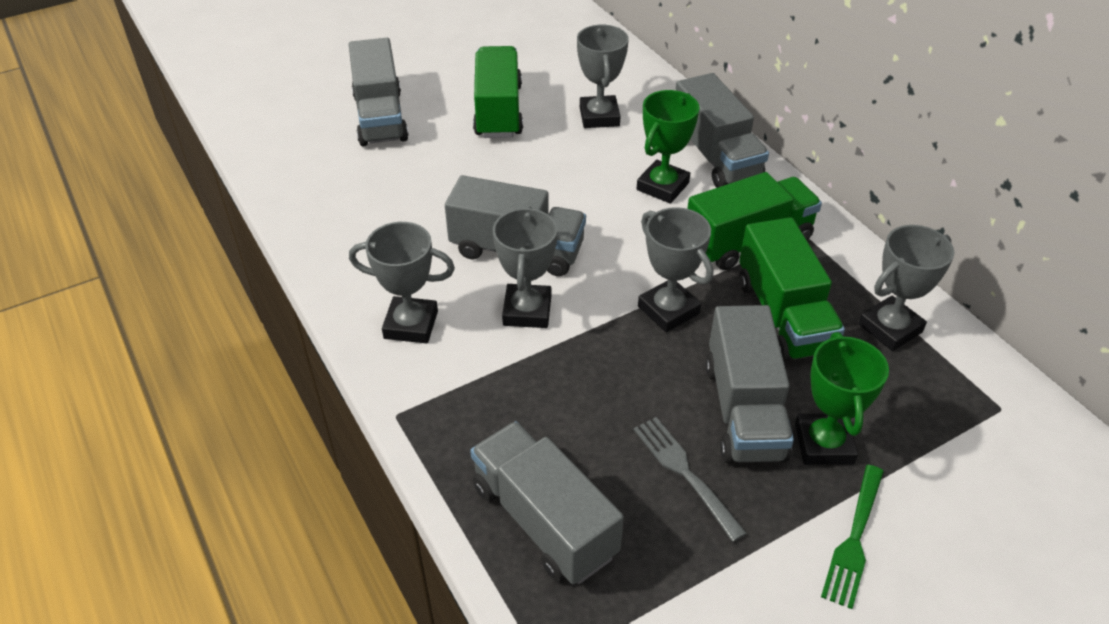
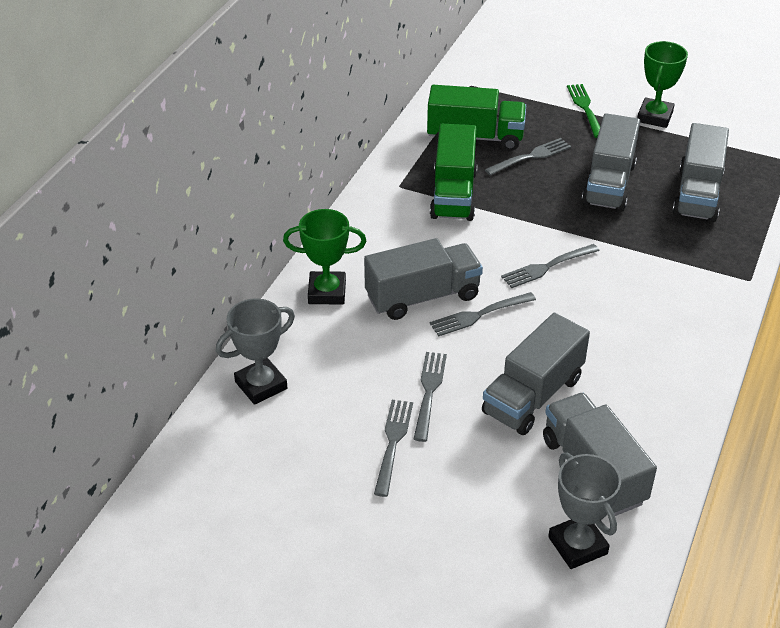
green truck: 3 -> 2
grey fork: 1 -> 5
grey trophy: 5 -> 2

